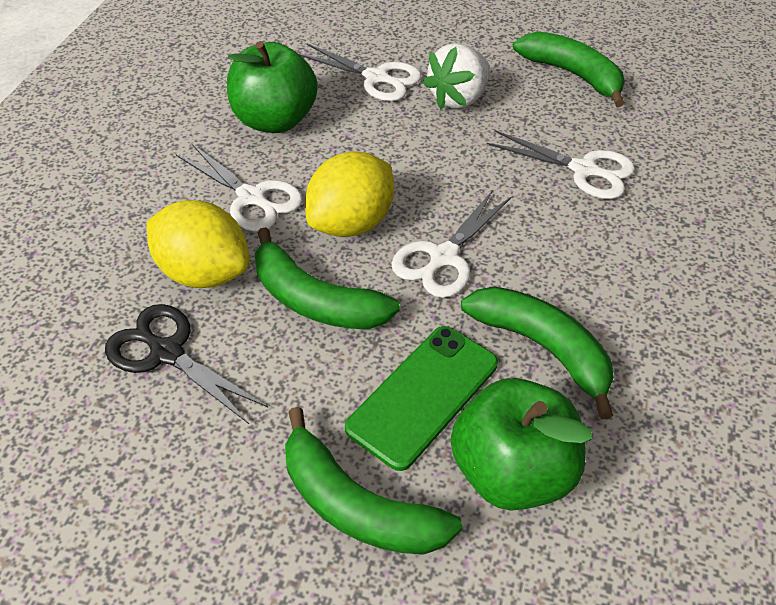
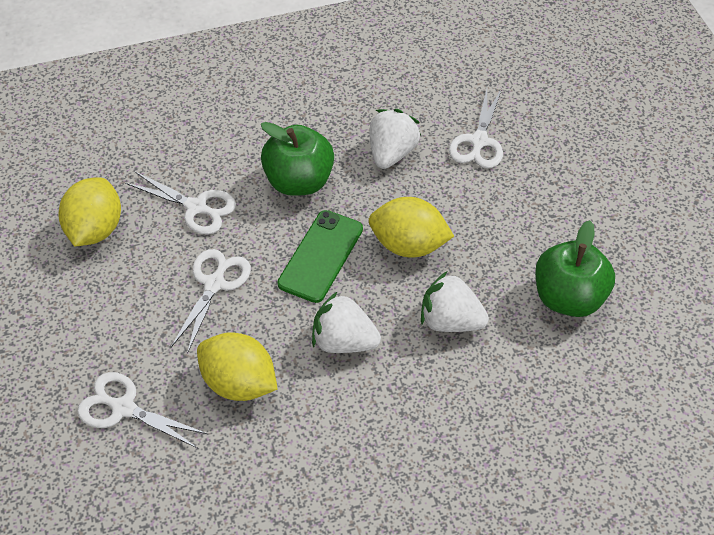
black scissors: 1 -> 0
green banana: 4 -> 0
white strawberry: 1 -> 3
yellow lemon: 2 -> 3

